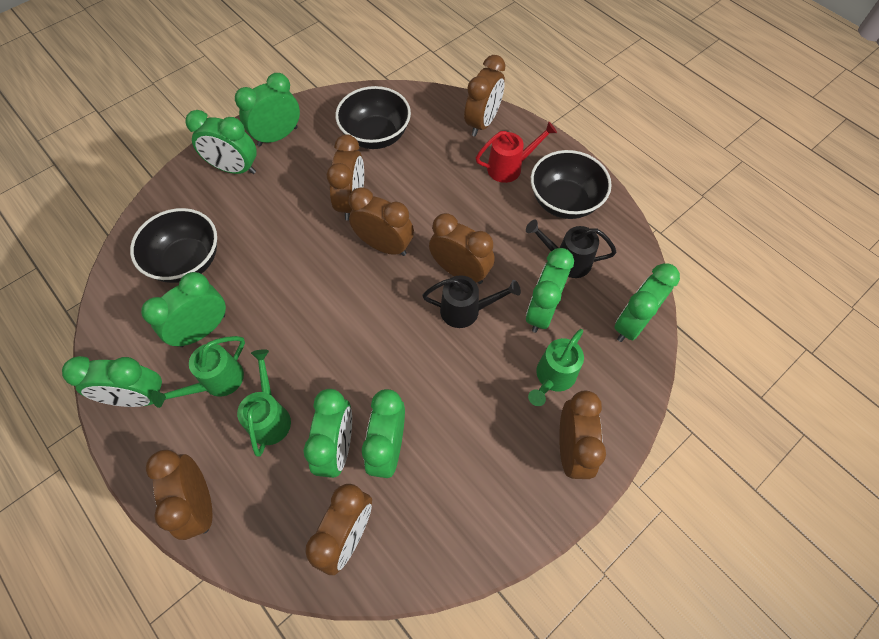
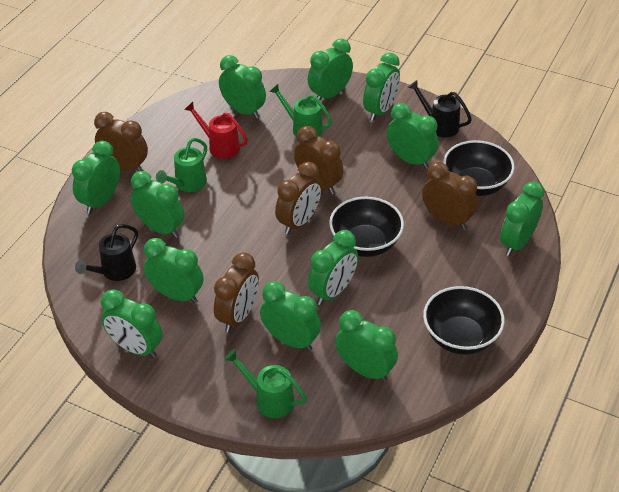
brown clock: 7 -> 5
green clock: 8 -> 12

